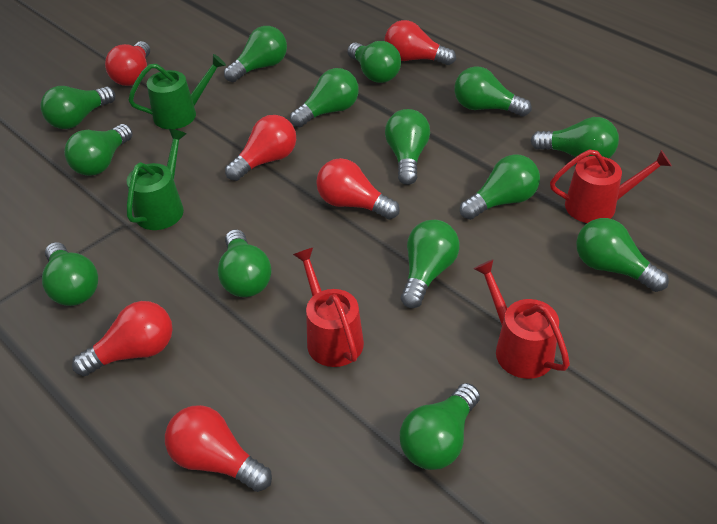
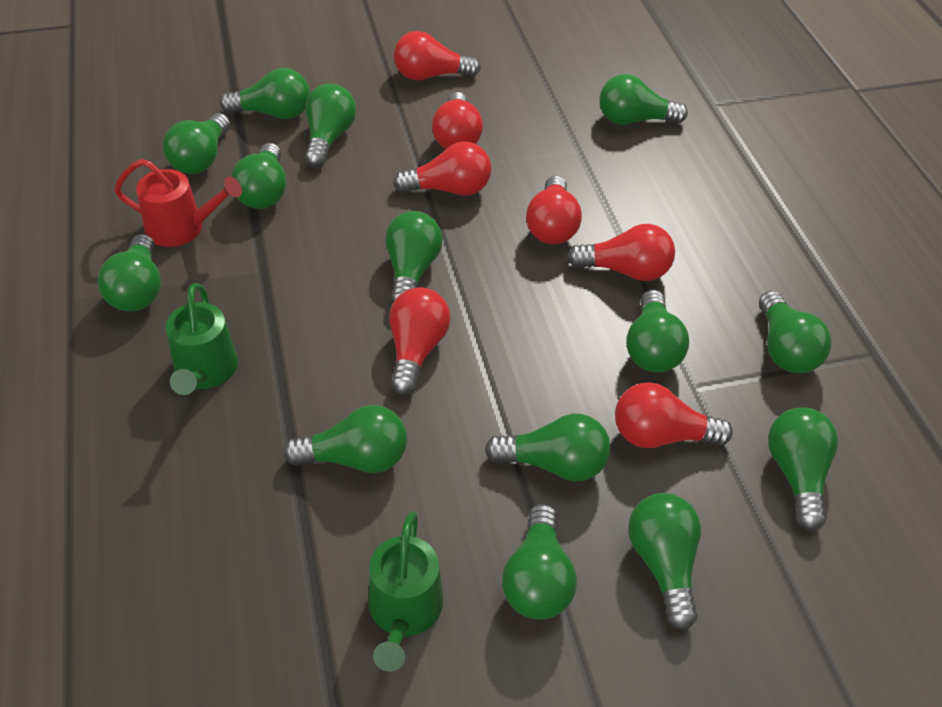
red light bulb: 6 -> 7
red watering can: 3 -> 1

